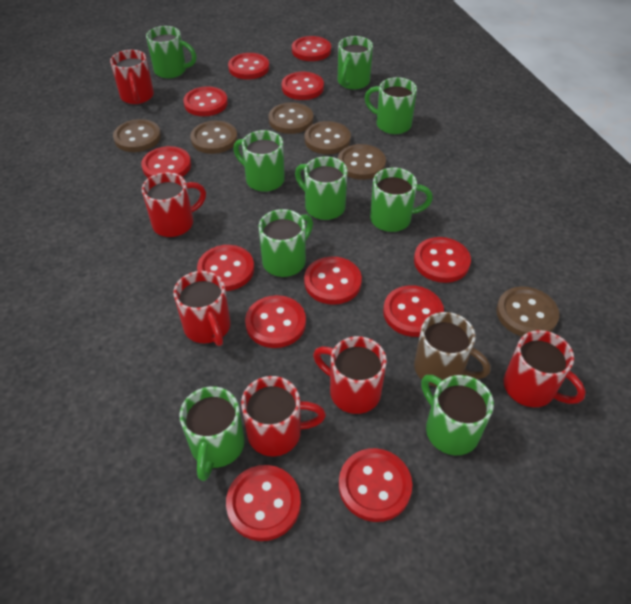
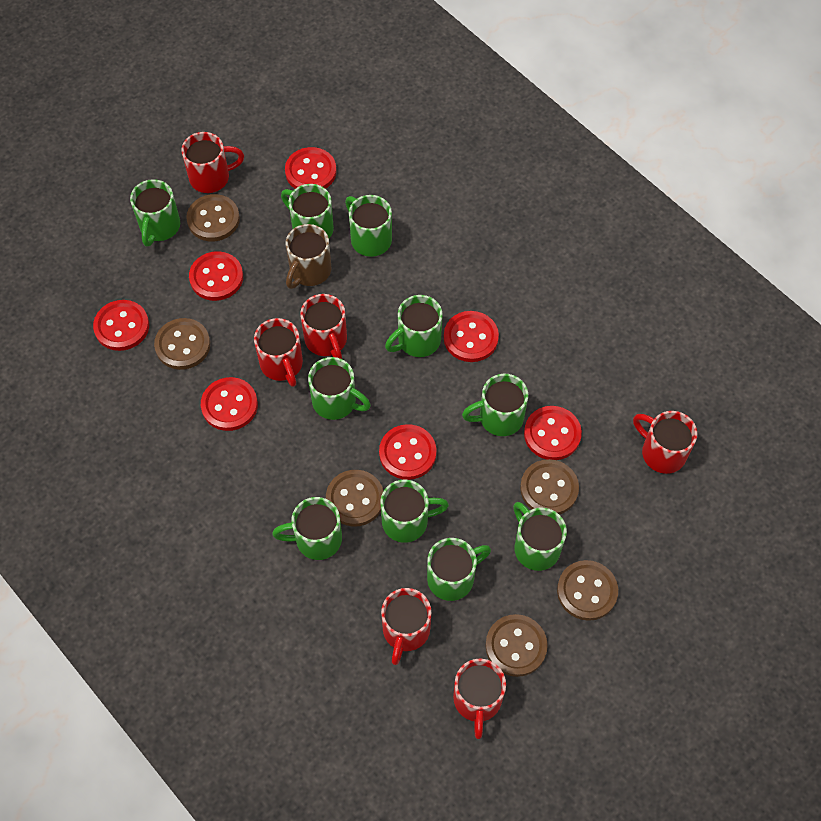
green mug: 9 -> 10
red button: 12 -> 7

